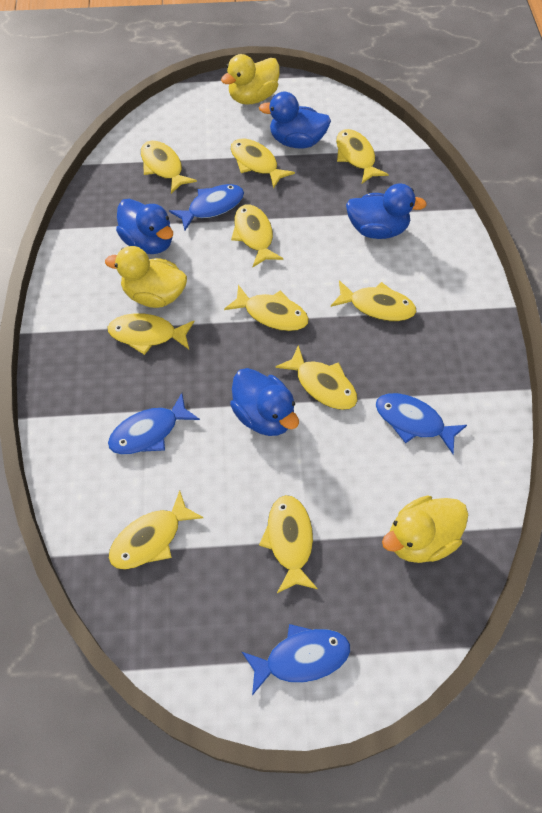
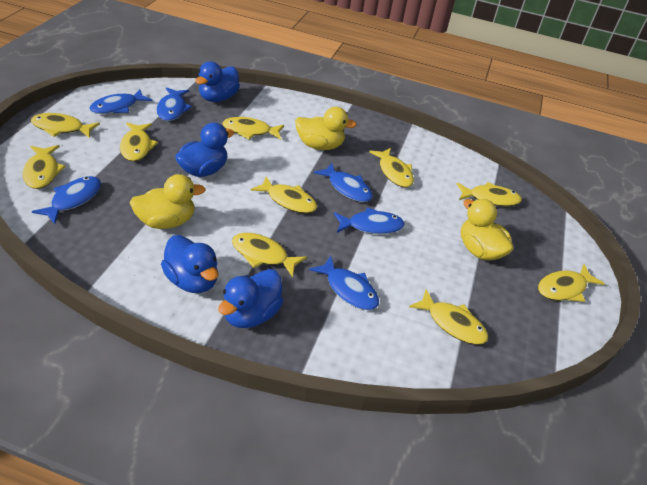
blue fish: 4 -> 6

